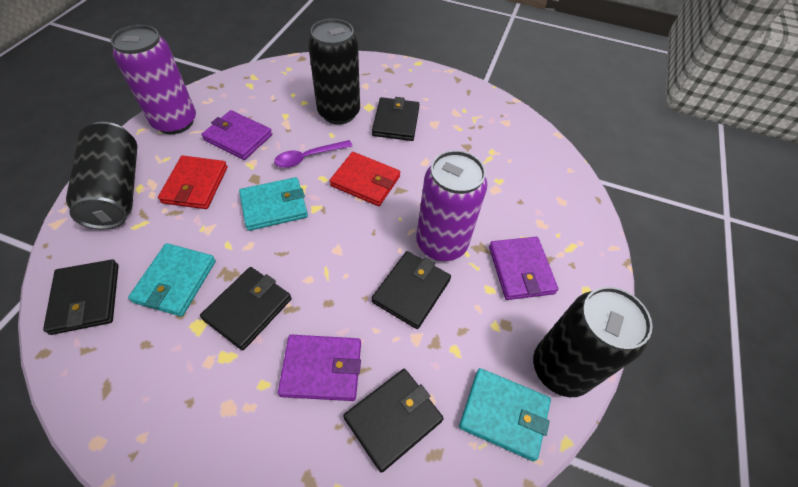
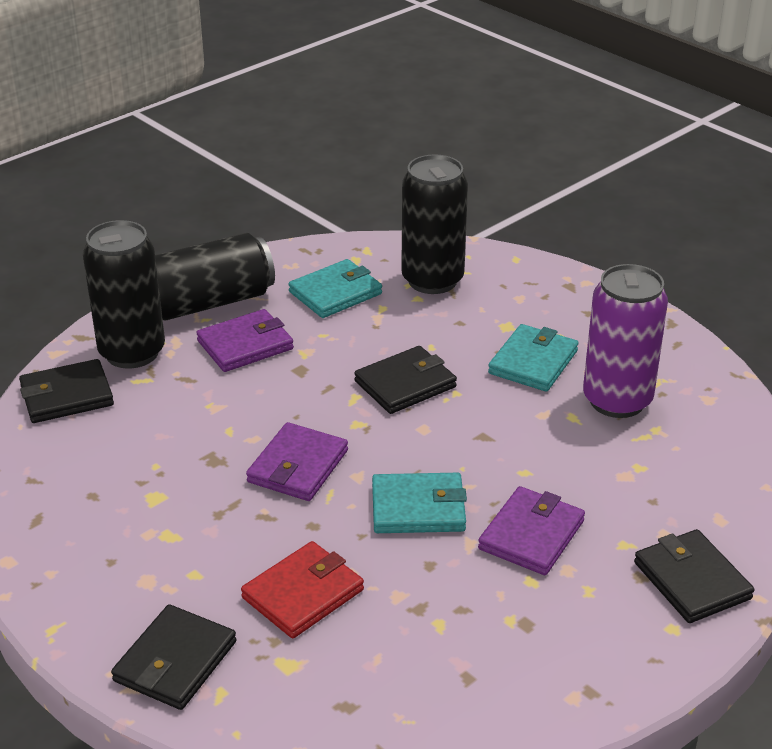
black wallet: 5 -> 4
purple can: 2 -> 1
purple spoon: 1 -> 0
red wallet: 2 -> 1

